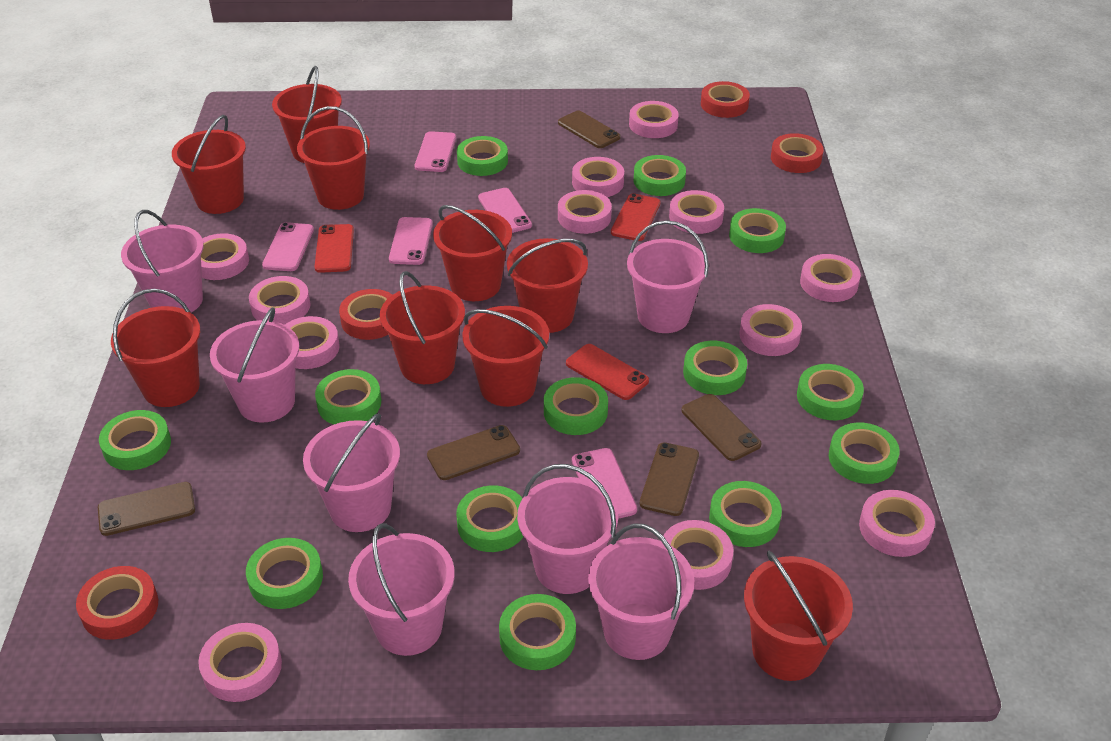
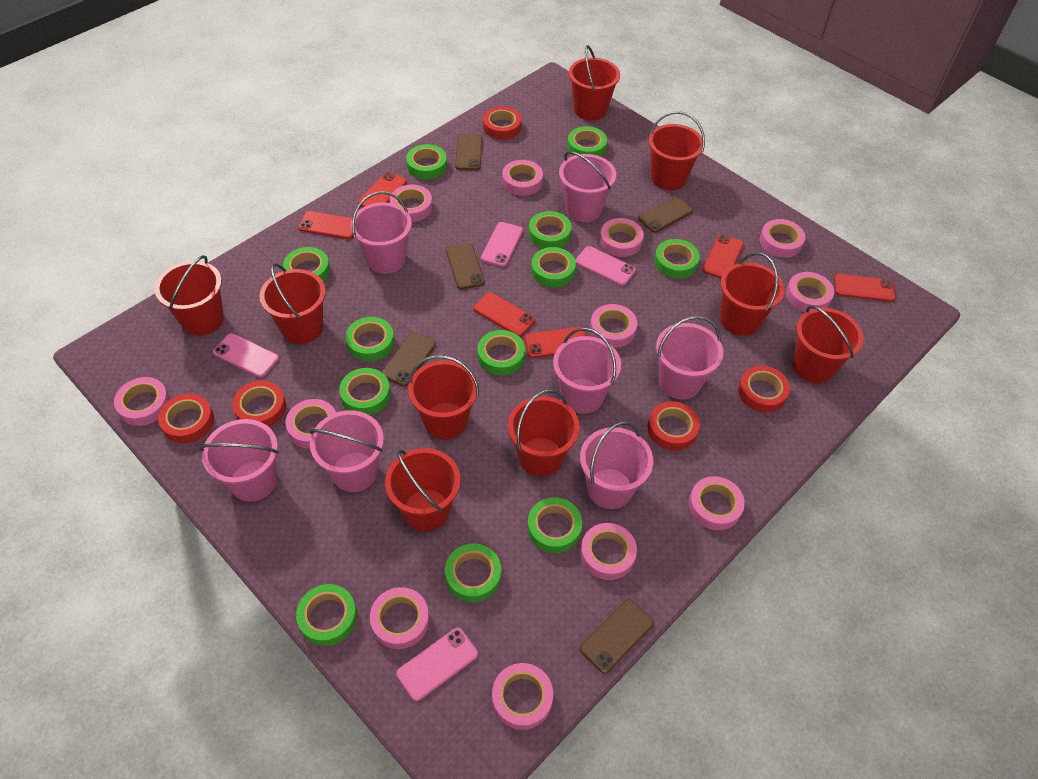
green tape: 13 -> 12
pink phone: 5 -> 4
red phone: 3 -> 6
red tape: 4 -> 5

